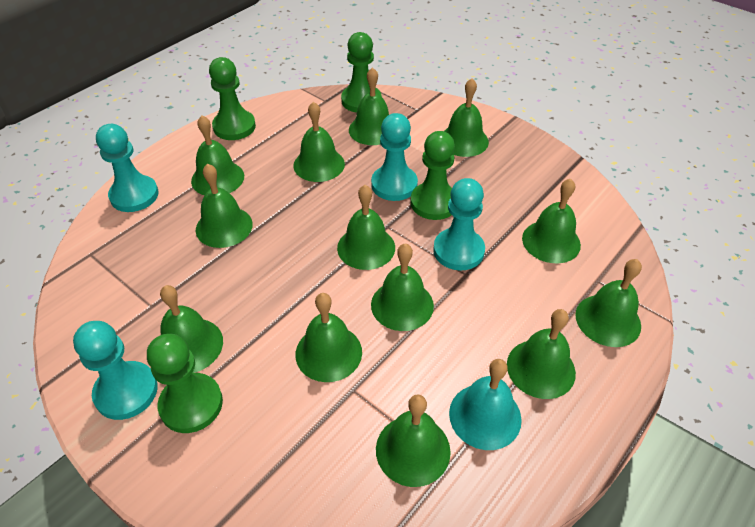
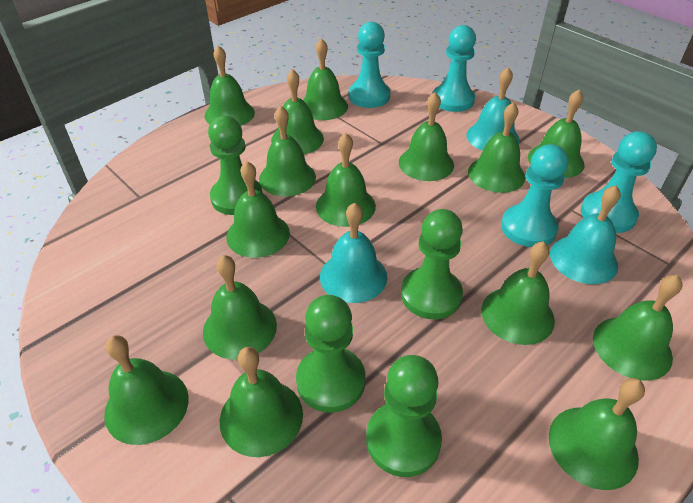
green bell: 13 -> 15
turquoise bell: 1 -> 3

